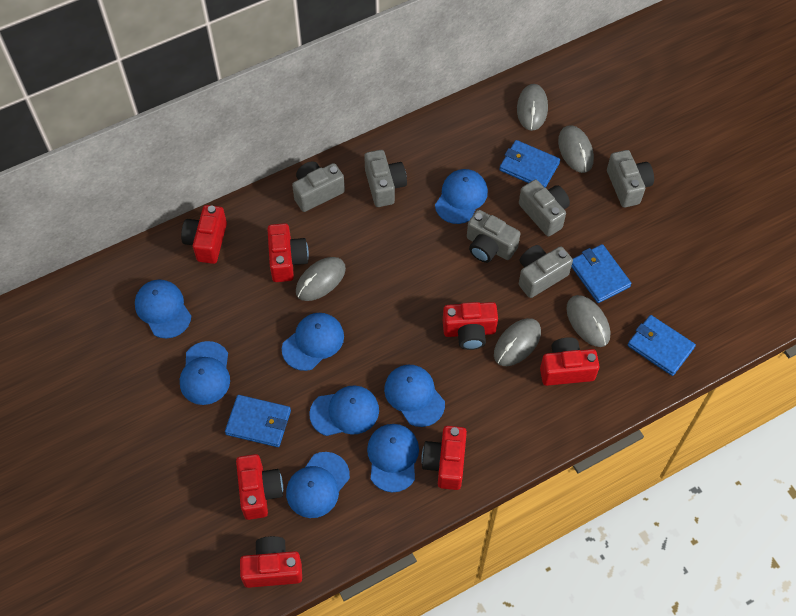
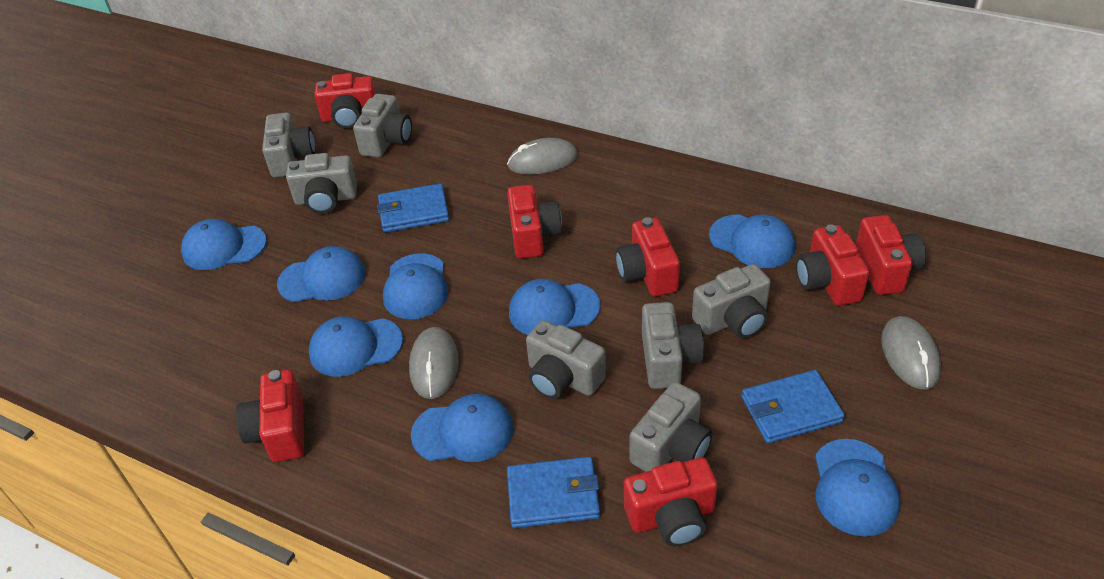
blue wallet: 4 -> 3
grey camera: 6 -> 7
grey mouse: 5 -> 3

